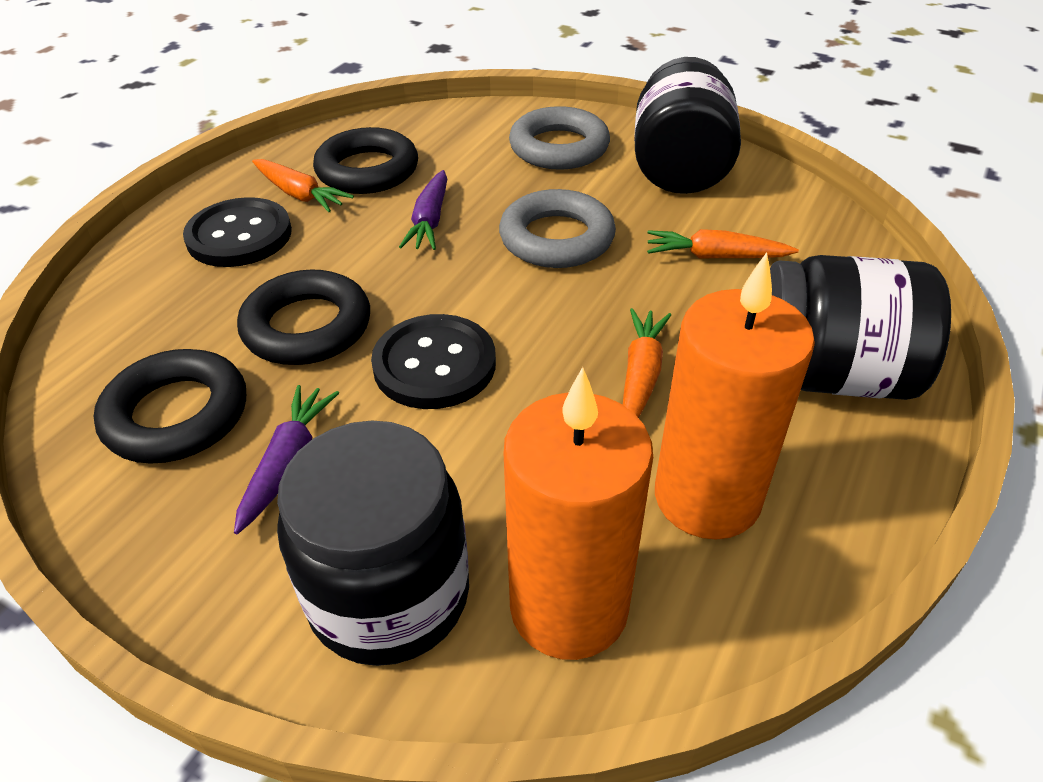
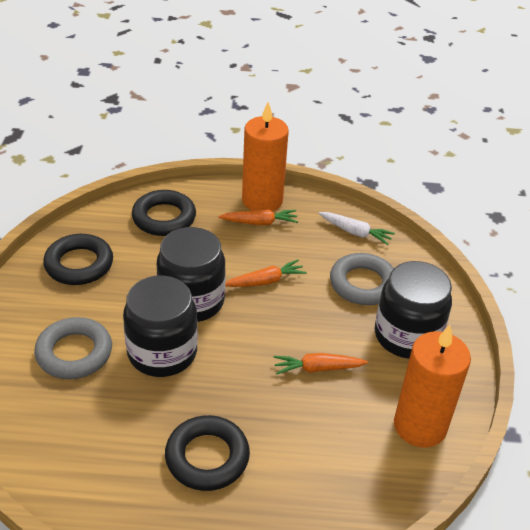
black button: 2 -> 0
purple carrot: 2 -> 0
white carrot: 0 -> 1

